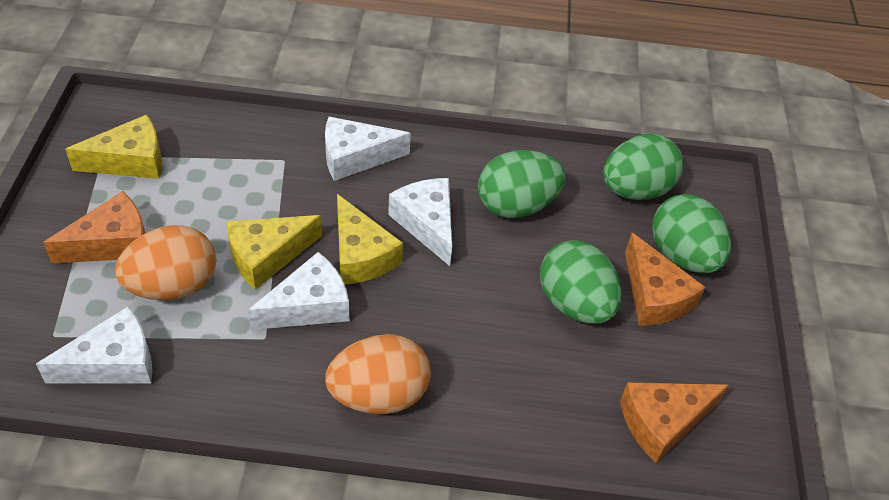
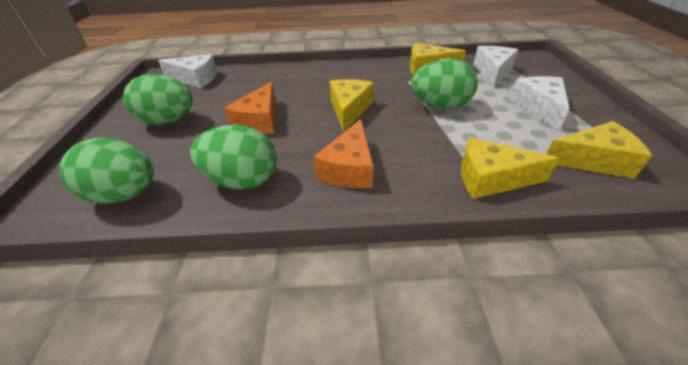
orange cheese: 3 -> 2
orange egg: 2 -> 0
white cheese: 4 -> 3
yellow cheese: 3 -> 4

